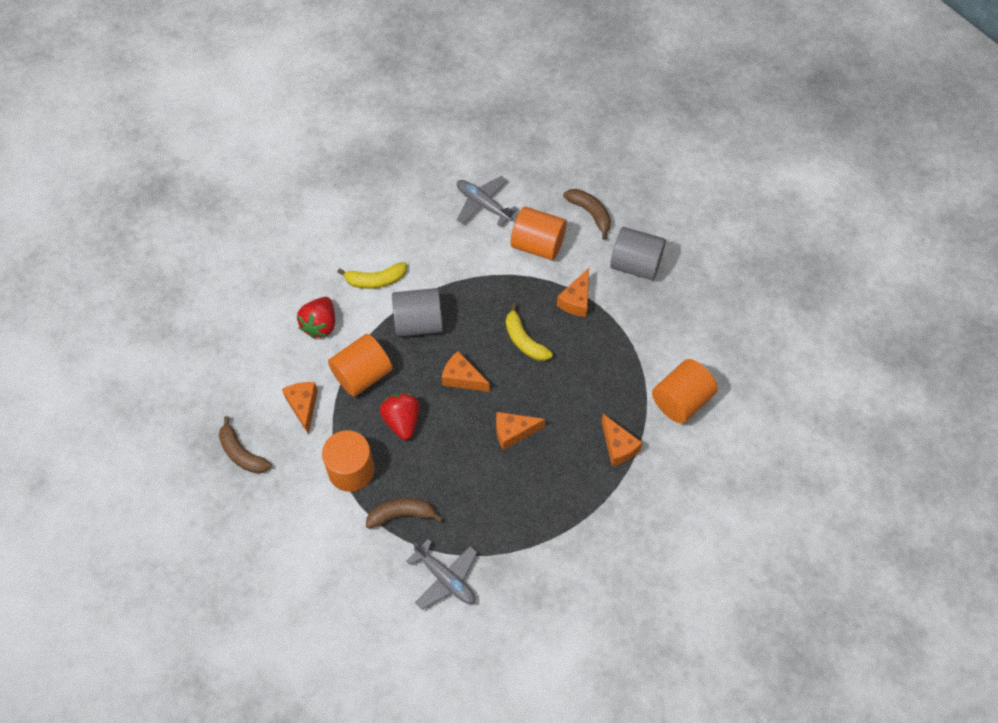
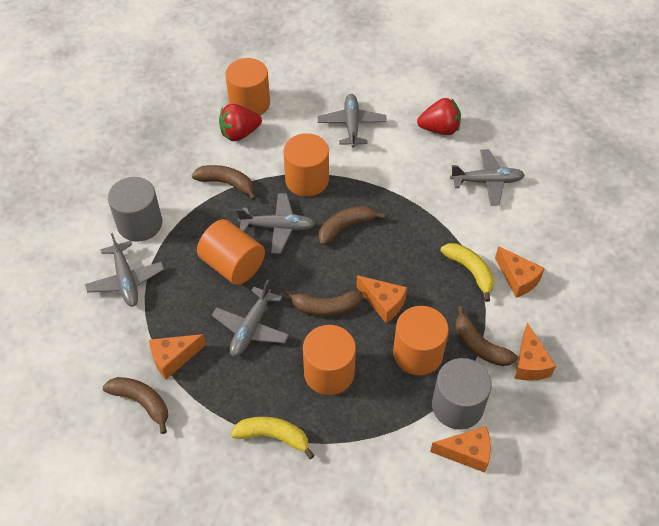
brown banana: 3 -> 5
grey plane: 2 -> 5
orange cylinder: 4 -> 5

